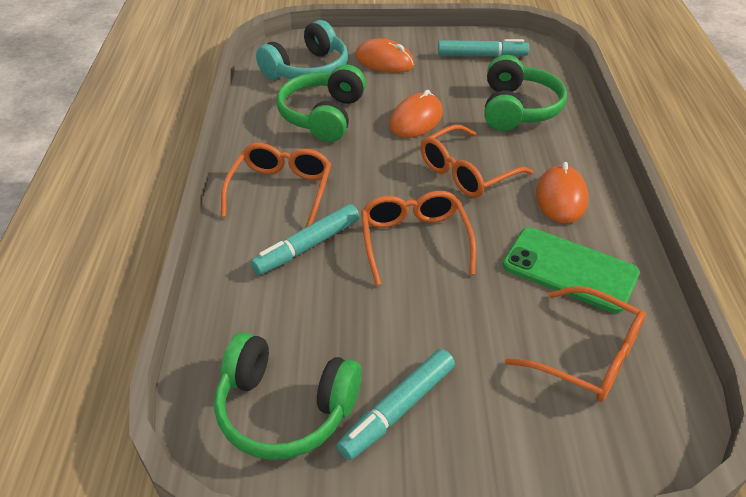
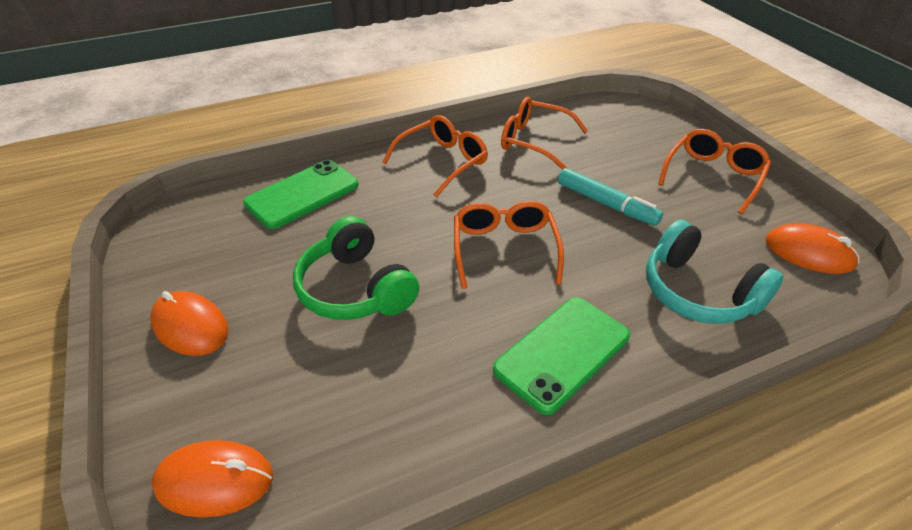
green headphones: 3 -> 1
green phone: 1 -> 2
turquoise marker: 3 -> 1

